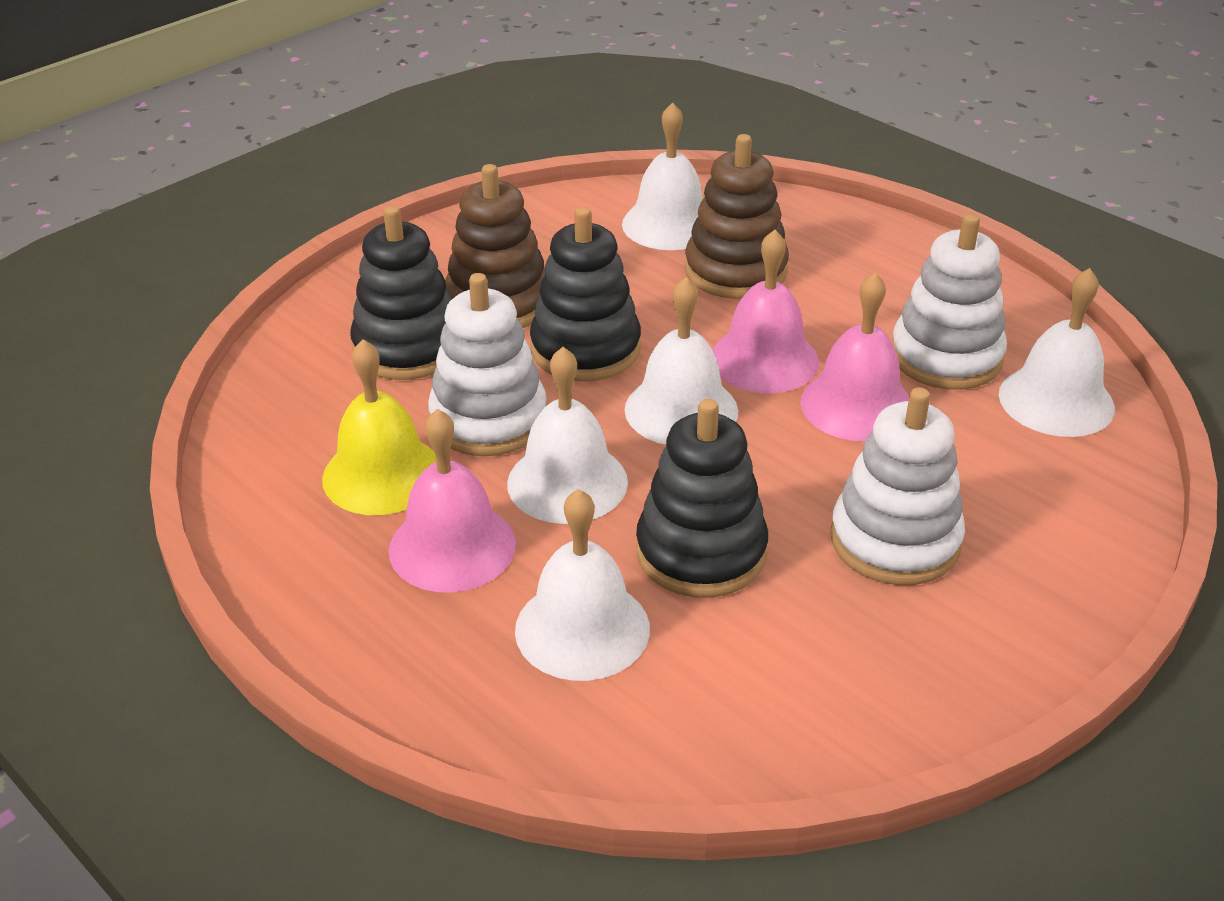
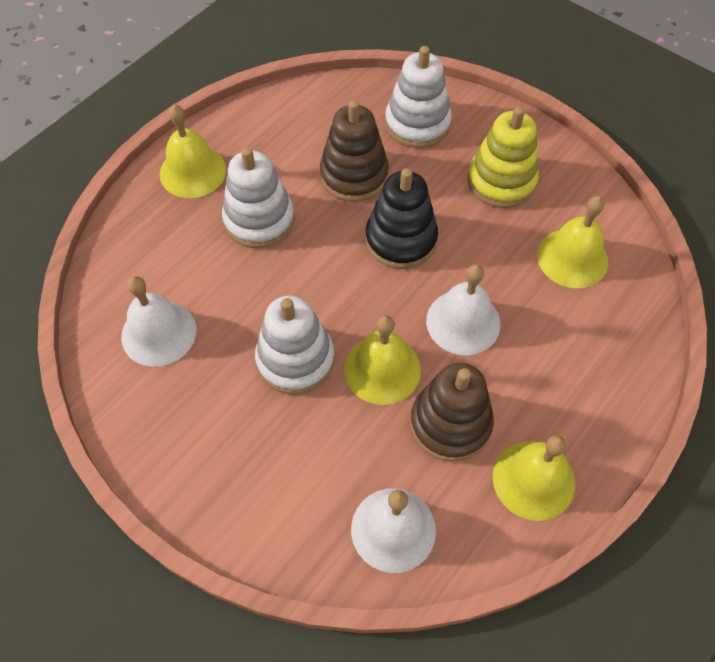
black stacking toy: 3 -> 1
pink bell: 3 -> 0
white bell: 5 -> 3
yellow bell: 1 -> 4
yellow stacking toy: 0 -> 1

